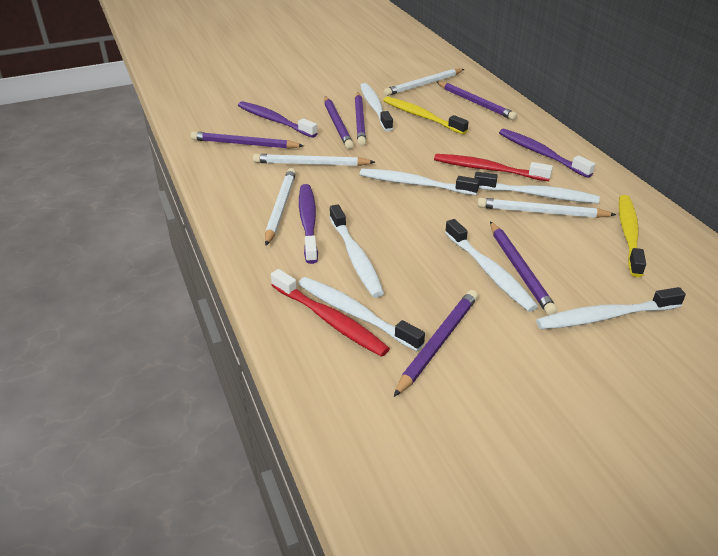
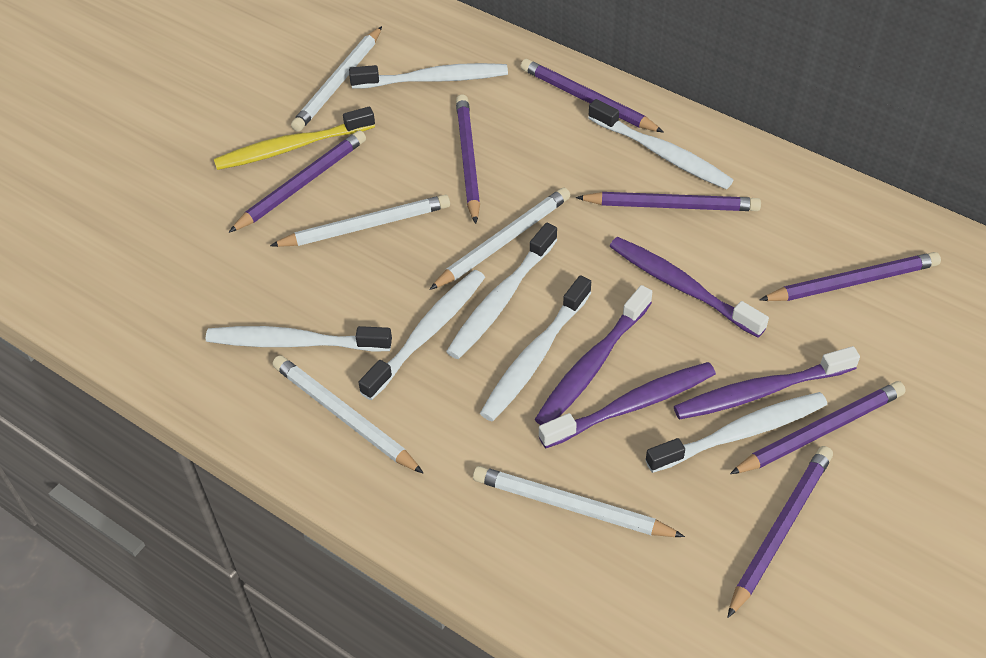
purple pencil: 6 -> 7
purple toothbrush: 3 -> 4
red toothbrush: 2 -> 0
white pencil: 4 -> 5
yellow toothbrush: 2 -> 1

